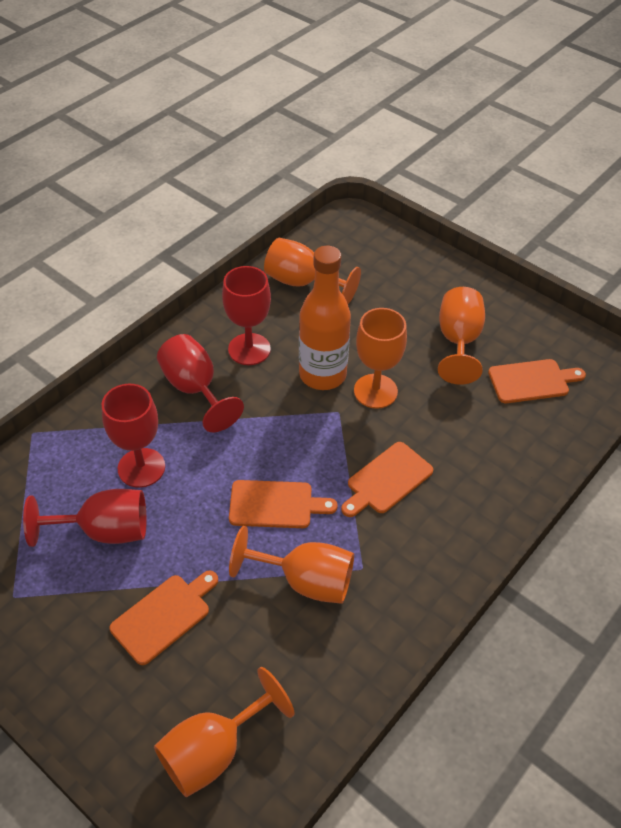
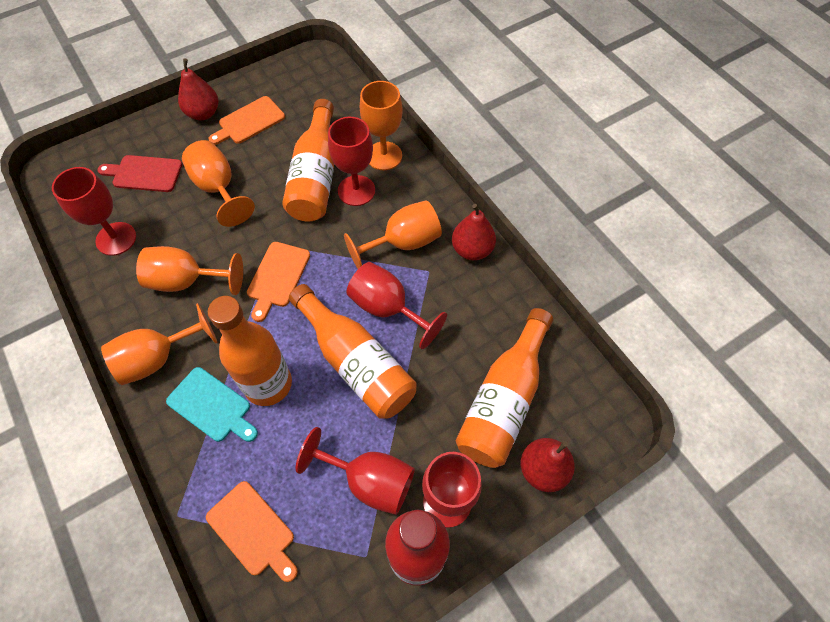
orange bottle: 1 -> 4
orange cutting board: 4 -> 3
red bottle: 0 -> 1
red cutting board: 0 -> 1
red goblet: 4 -> 5
red pear: 0 -> 3
turquoise cutting board: 0 -> 1

